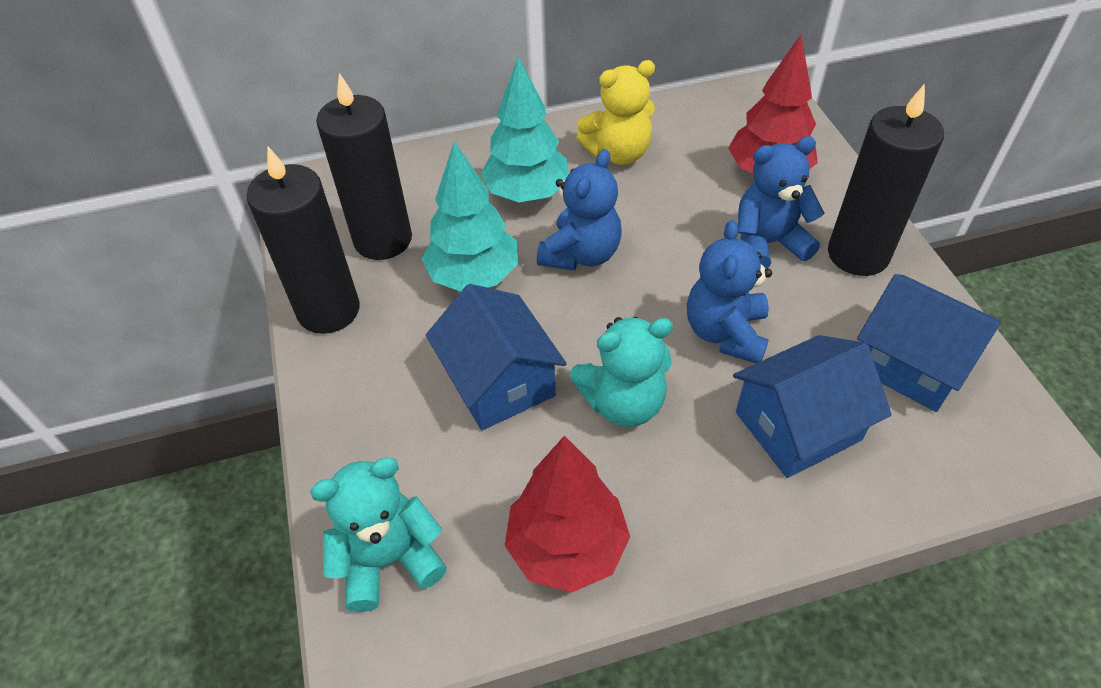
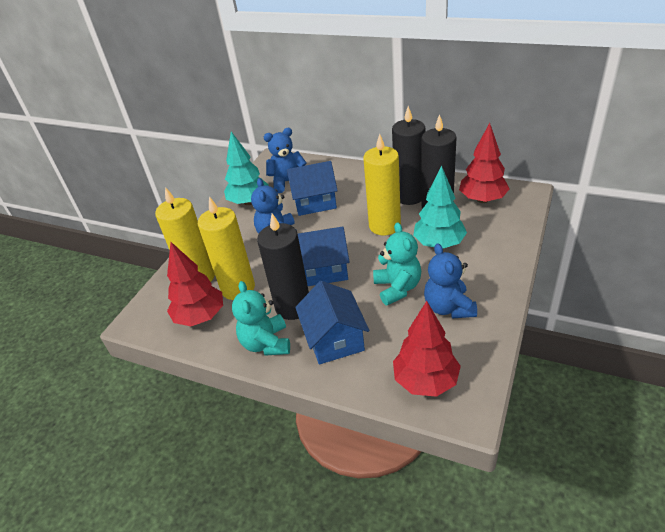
red tree: 2 -> 3
yellow candle: 0 -> 3
yellow teddy bear: 1 -> 0

